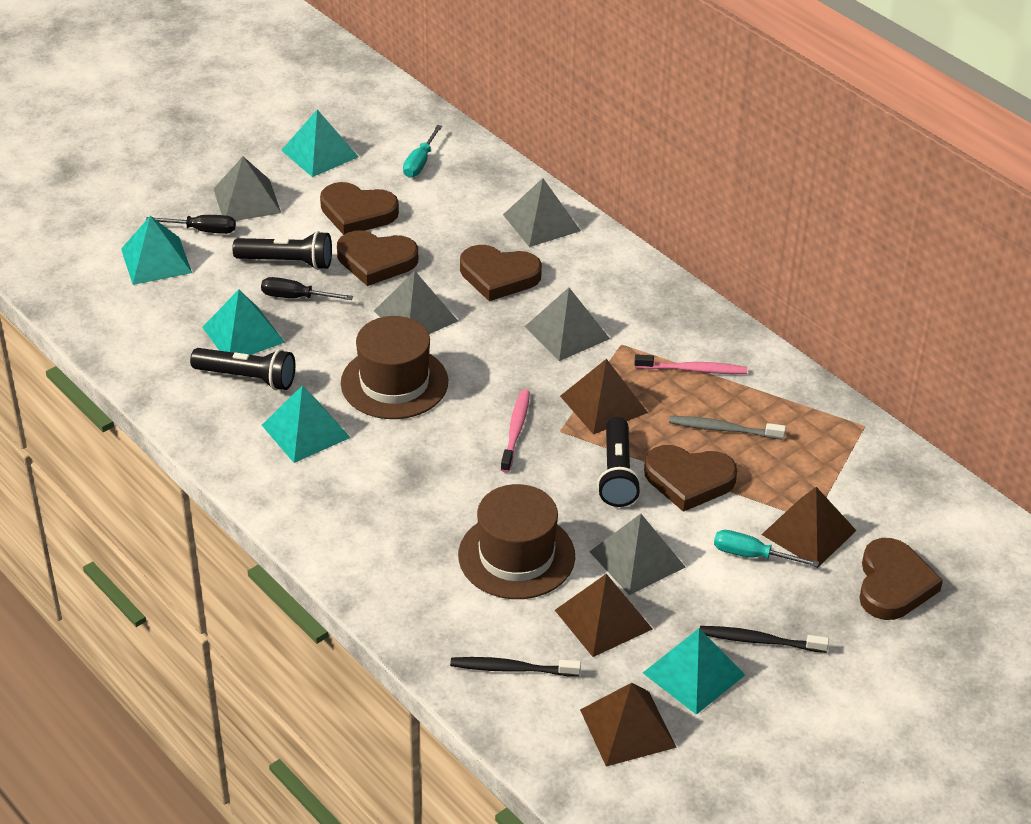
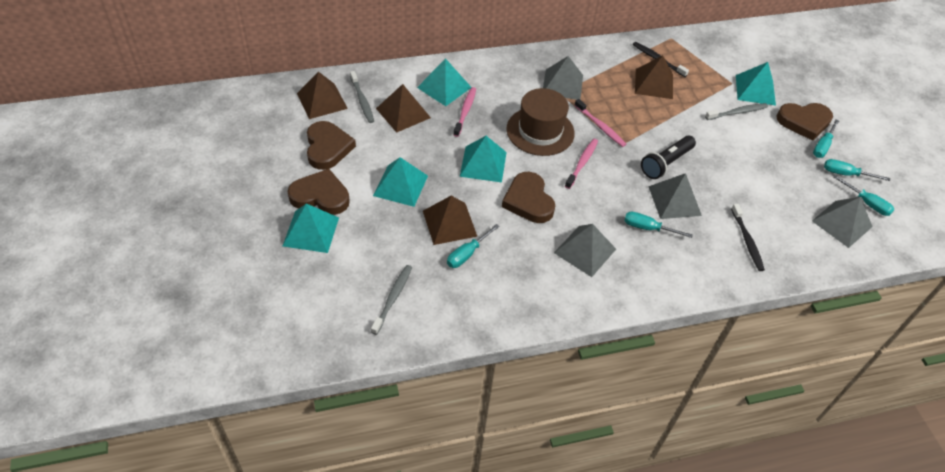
black flashlight: 3 -> 1
black screwdriver: 2 -> 0
brown hat: 2 -> 1
brown heart: 5 -> 4
grey pyramid: 5 -> 4
grey toothbrush: 1 -> 3
pink toothbrush: 2 -> 3
turquoise screwdriver: 2 -> 5

